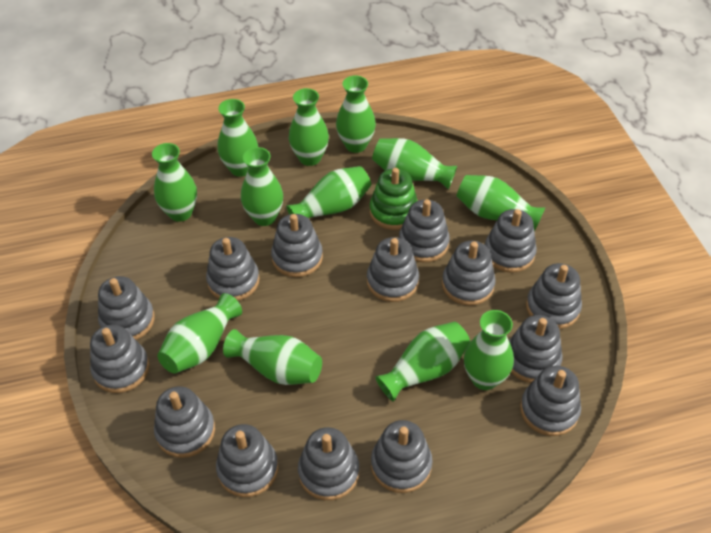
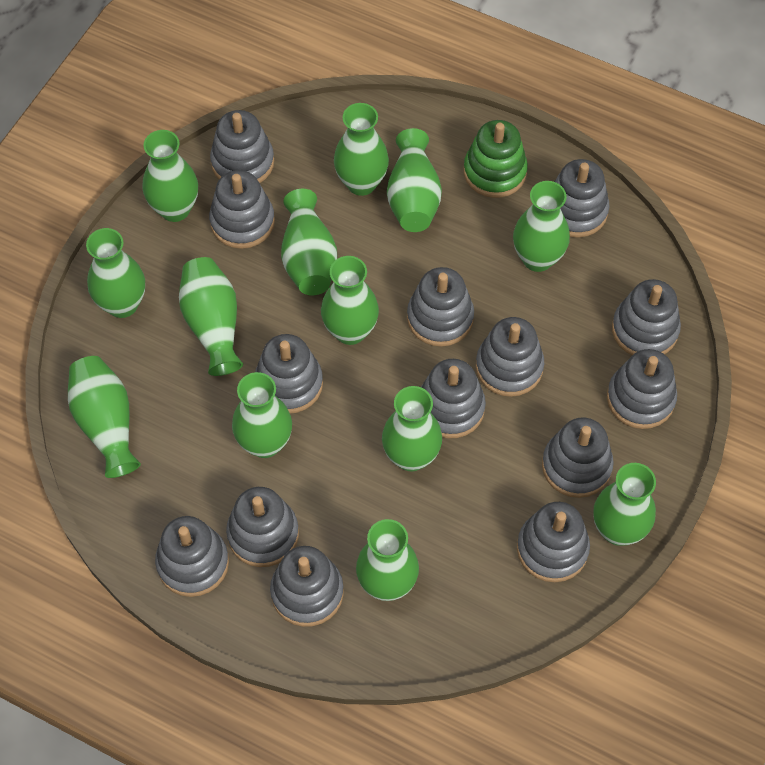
green vase: 12 -> 13
grey stacking toy: 15 -> 14

